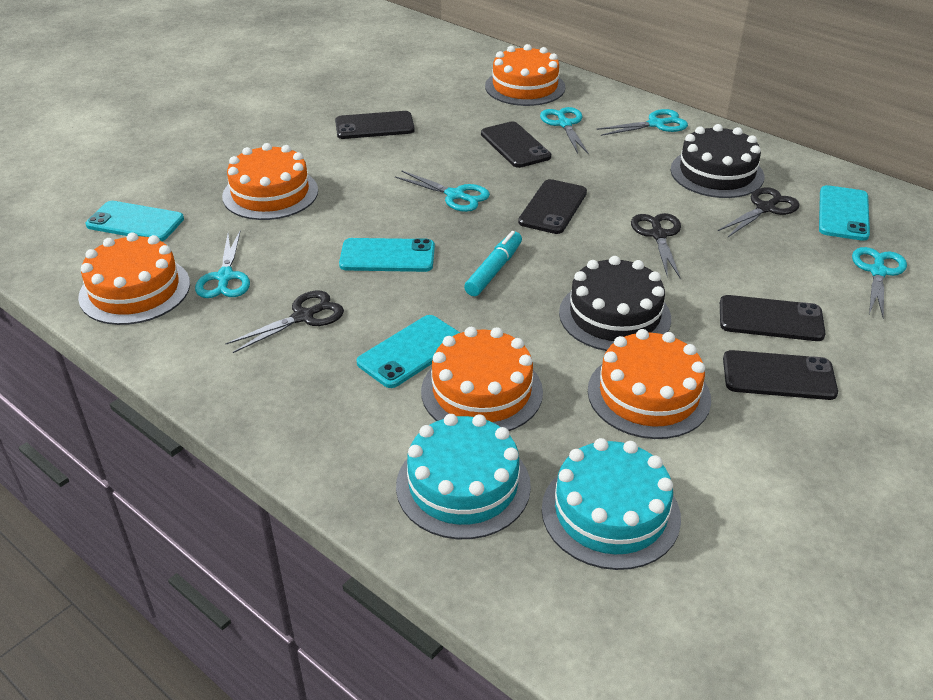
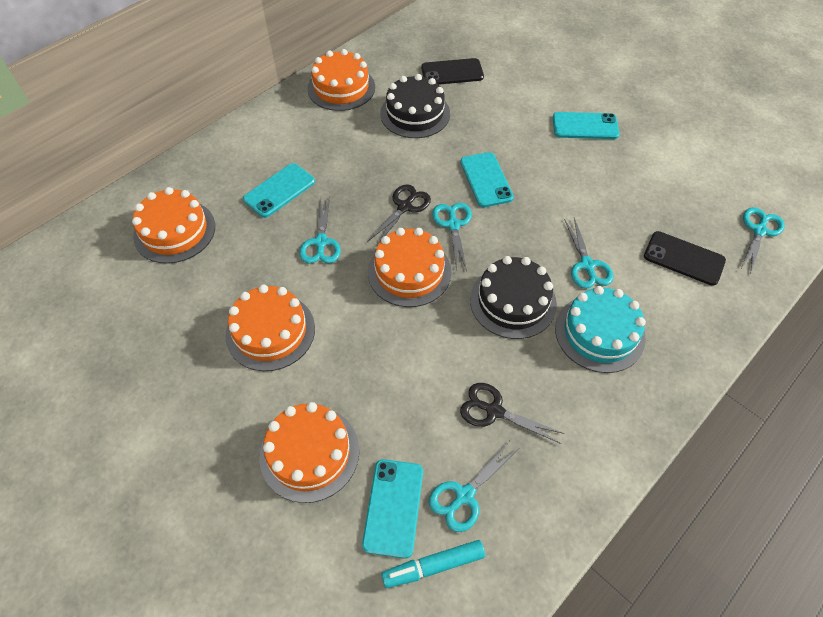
black phone: 5 -> 2
black scissors: 3 -> 2
turquoise cake: 2 -> 1

